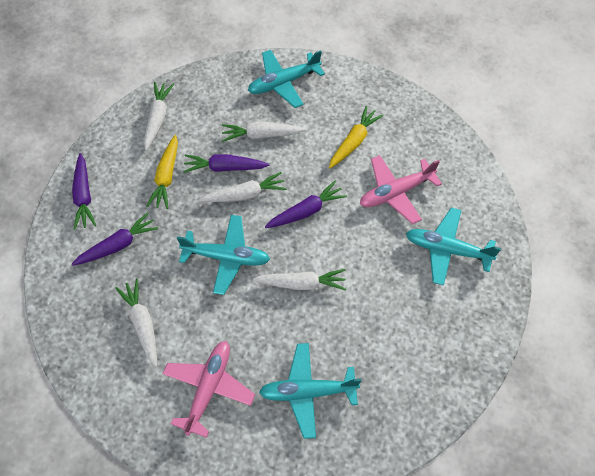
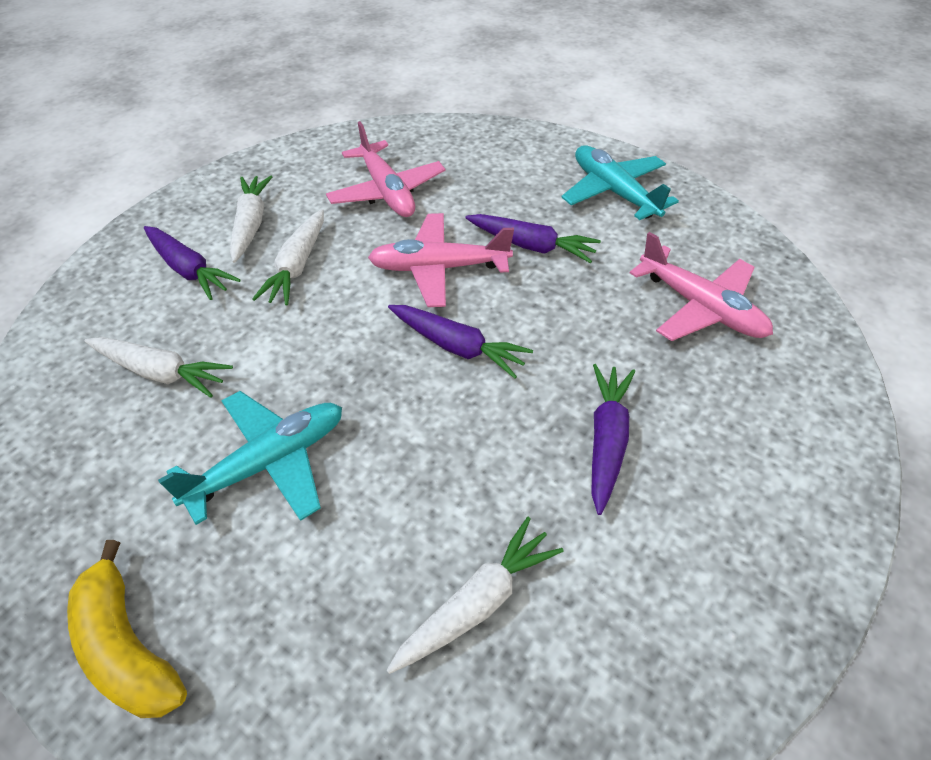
pink plane: 2 -> 3
turquoise plane: 4 -> 2
white carrot: 5 -> 4
yellow banana: 0 -> 1
yellow carrot: 2 -> 0

